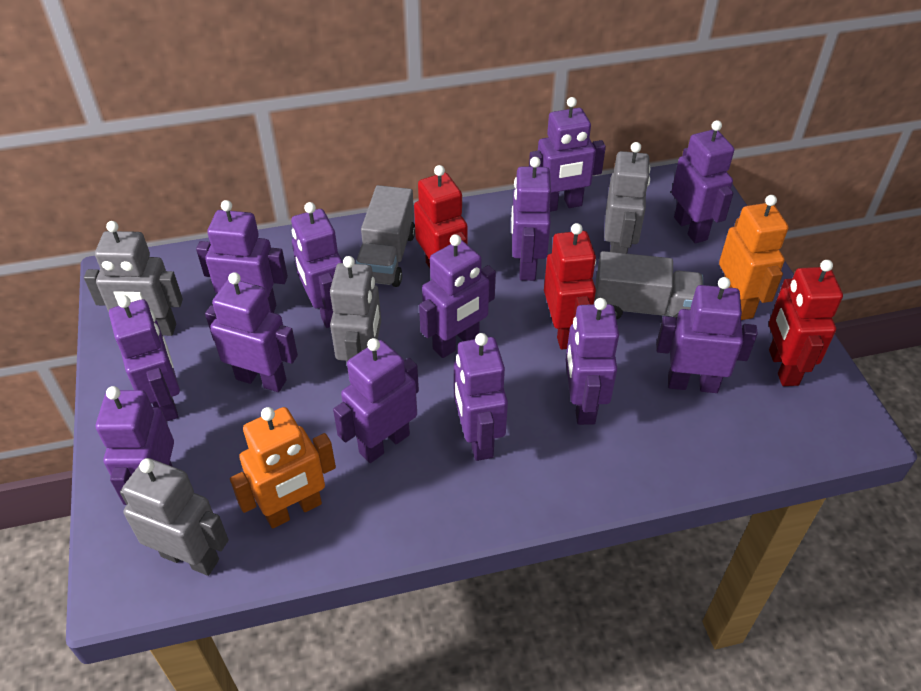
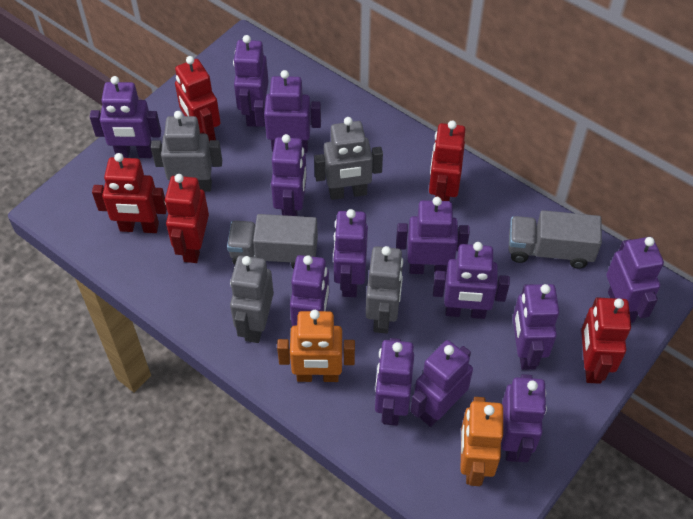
red robot: 3 -> 5

